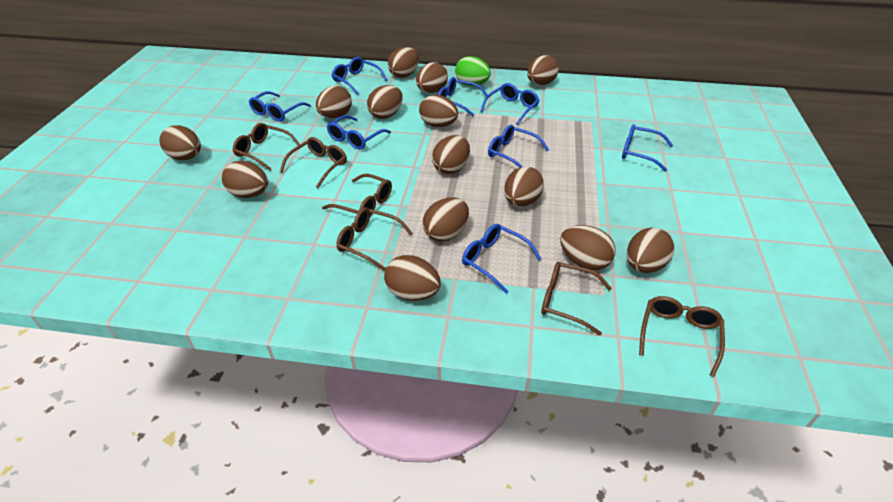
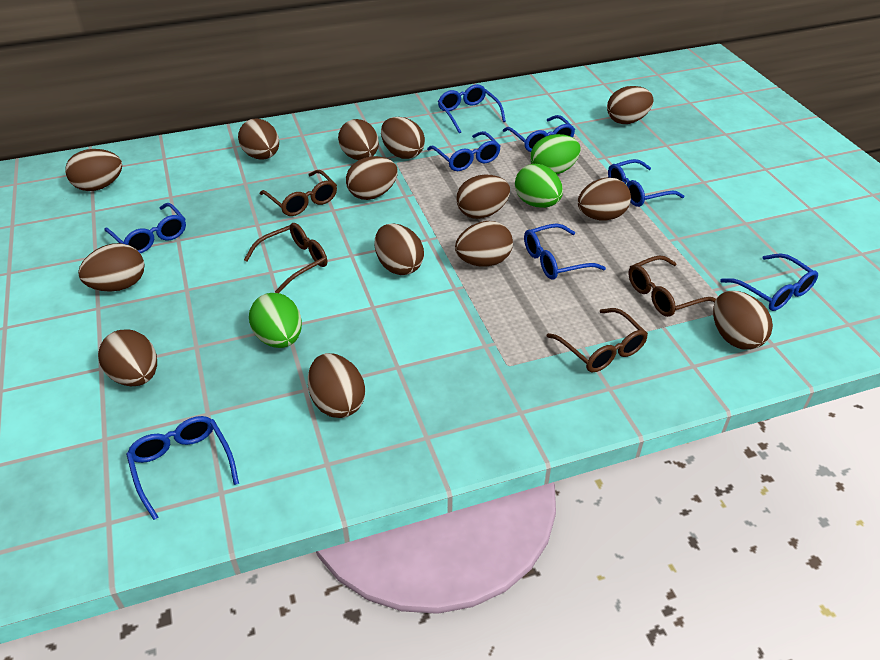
brown glasses: 6 -> 4
green egg: 1 -> 3

